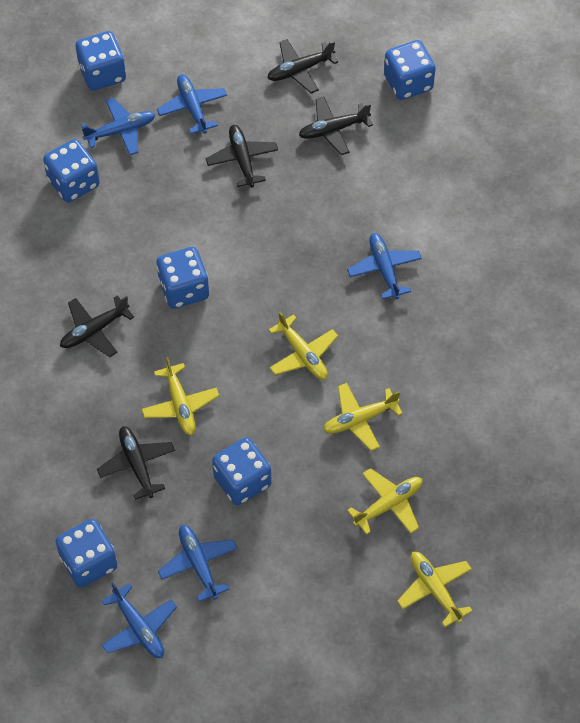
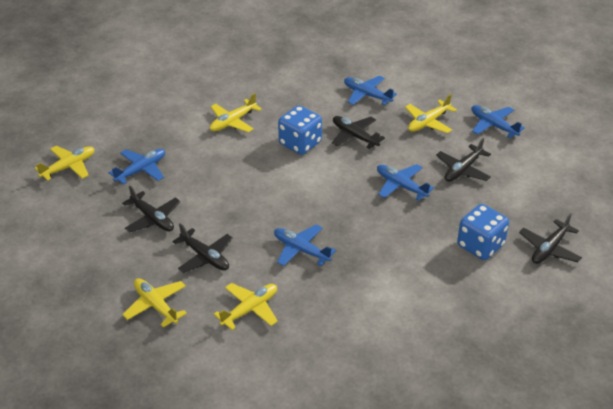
blue dice: 6 -> 2

